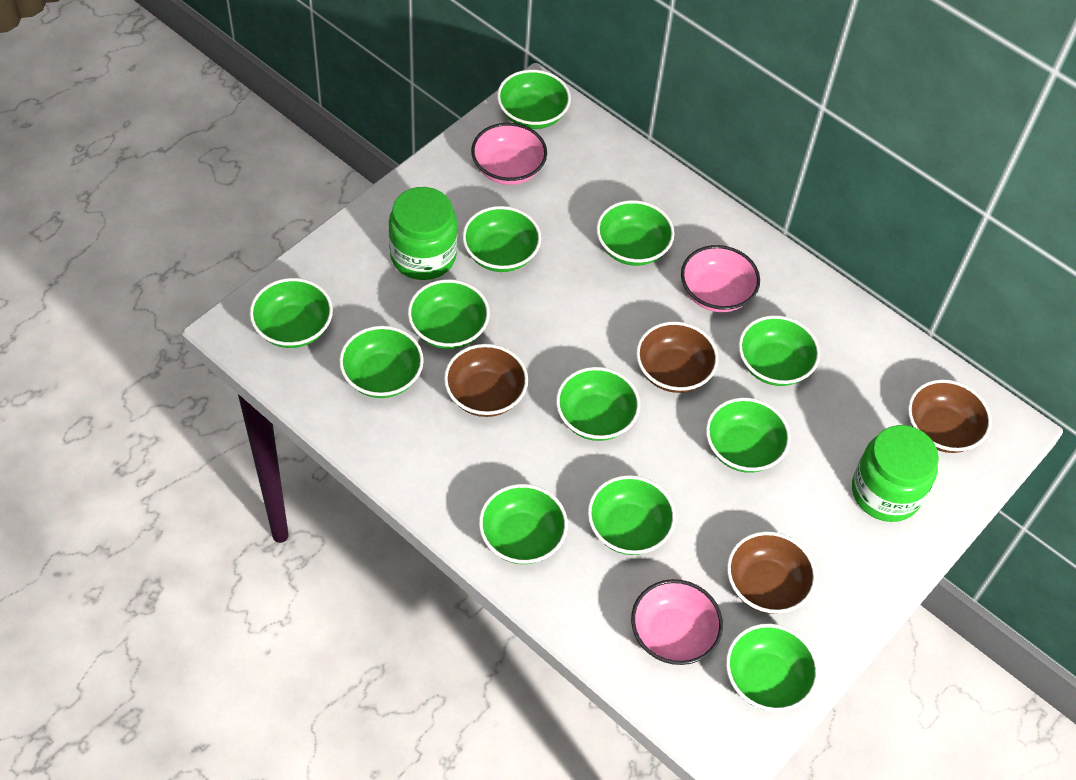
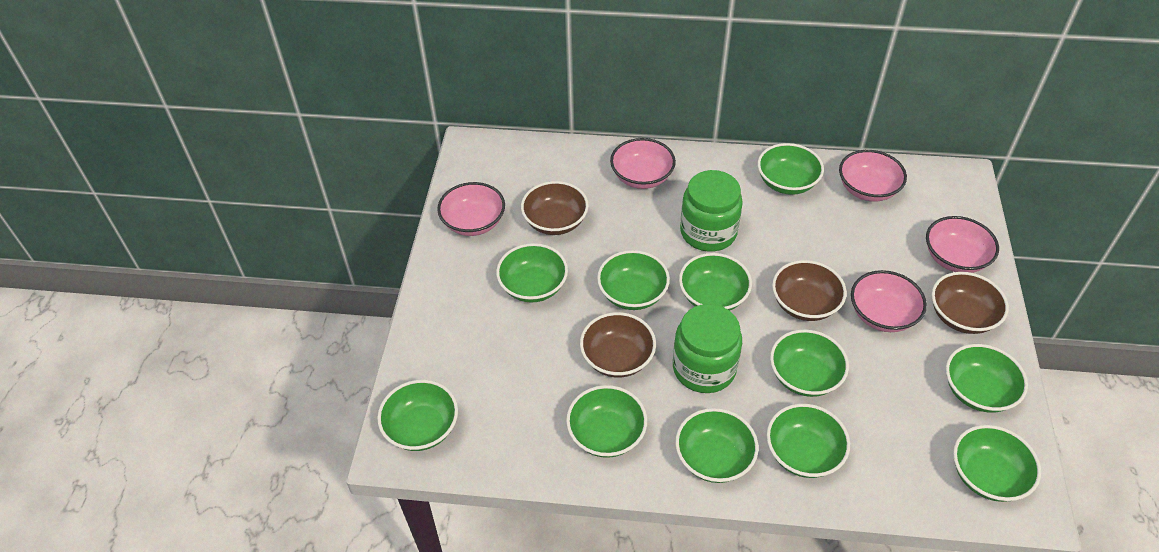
green bowl: 12 -> 11
pink bowl: 3 -> 5

